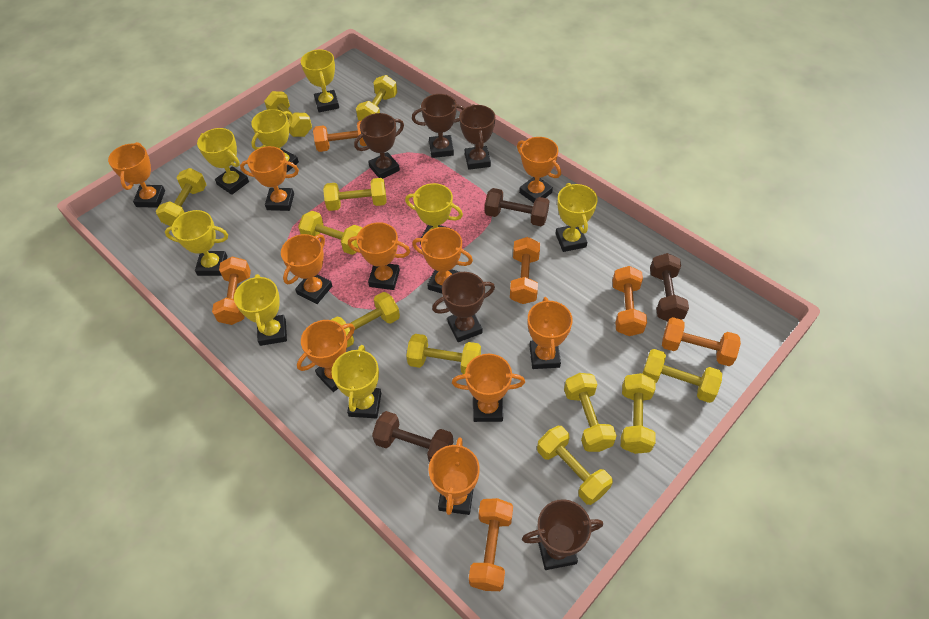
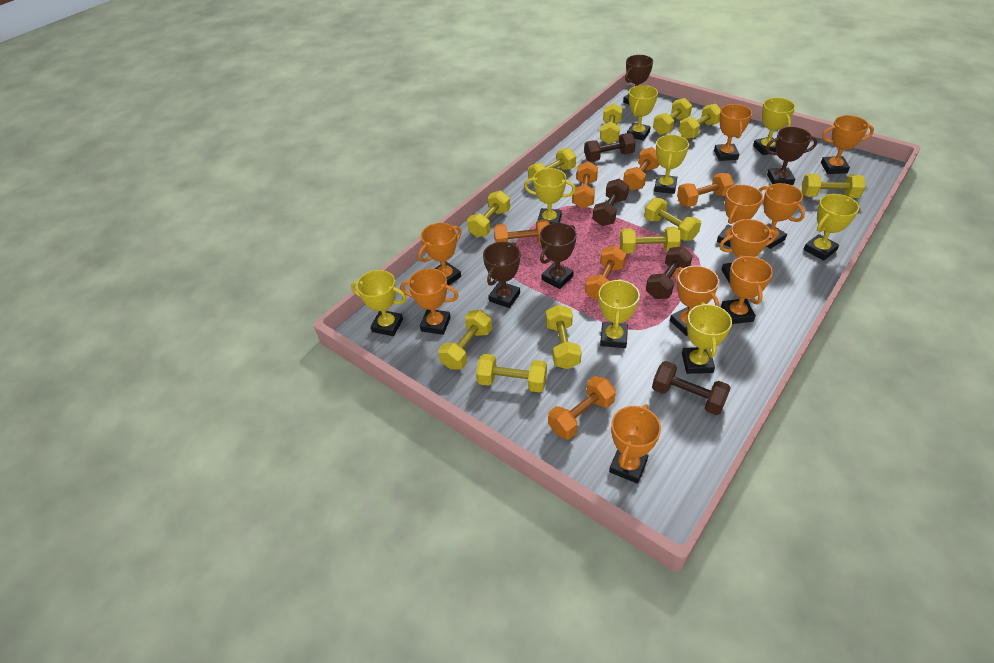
brown dumbbell: 3 -> 4
brown trophy: 5 -> 4

